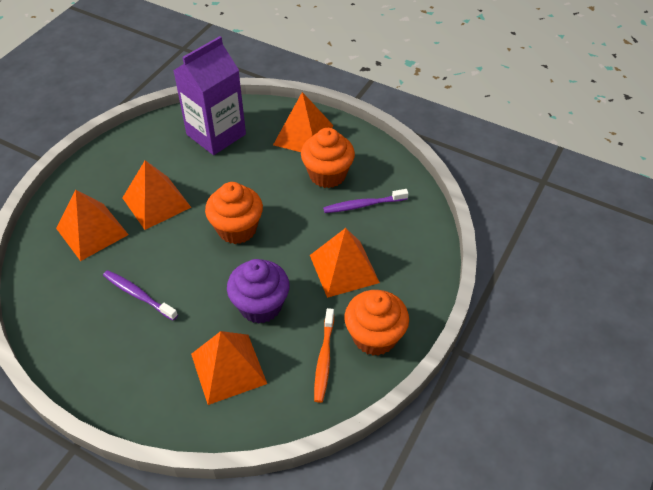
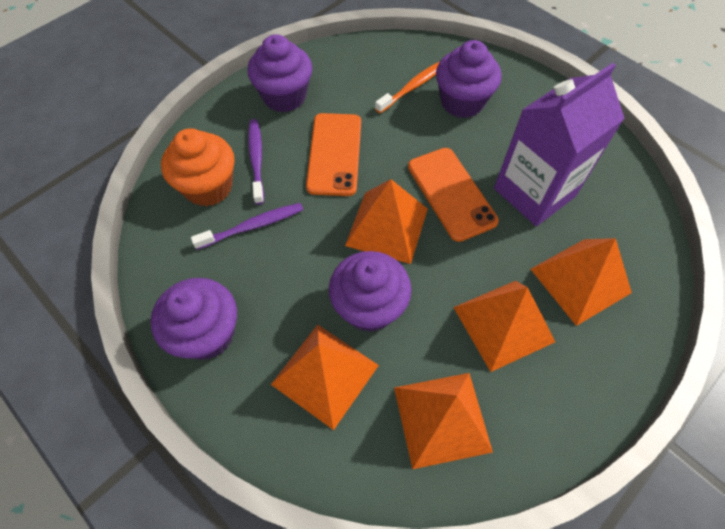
orange cupcake: 3 -> 1
orange phone: 0 -> 2
purple cupcake: 1 -> 4

